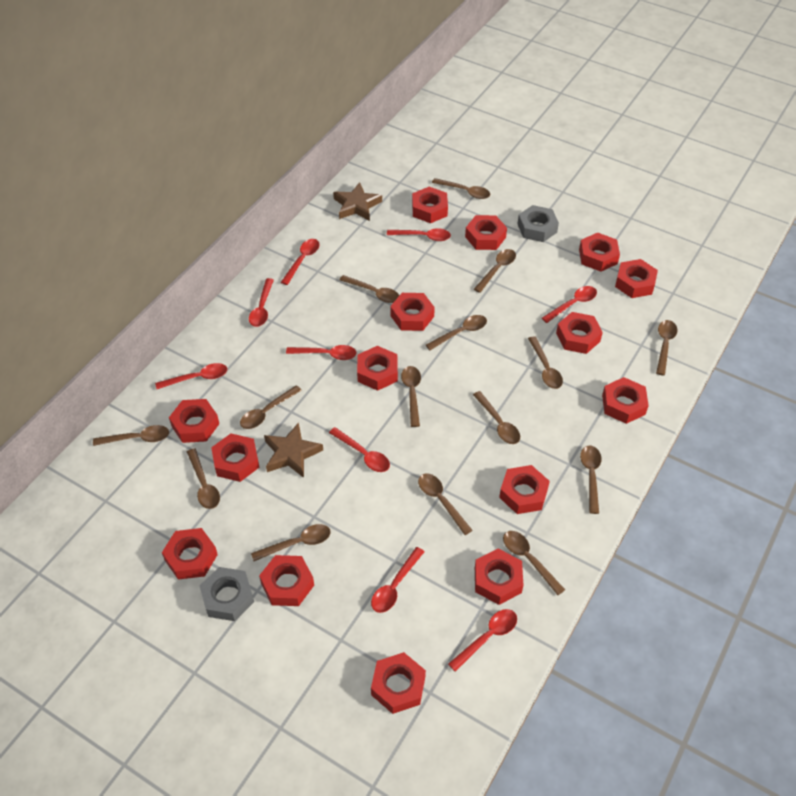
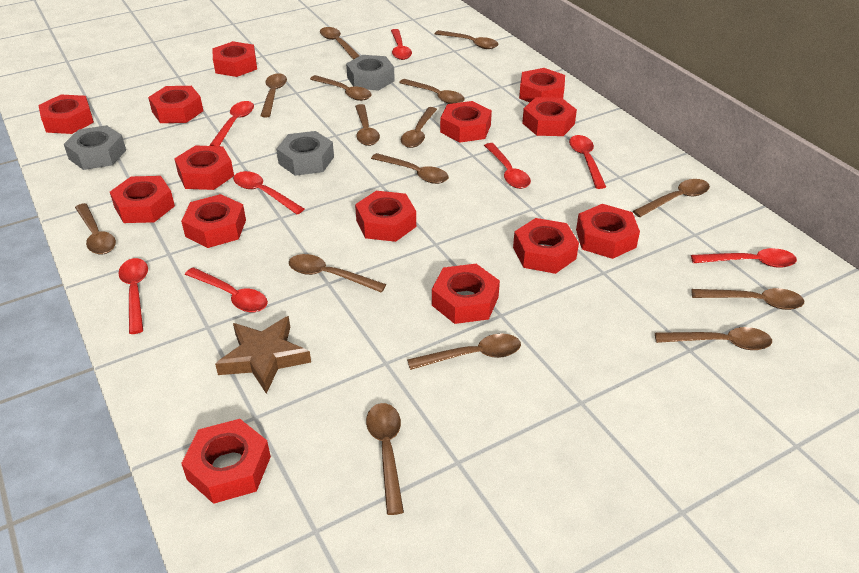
brown star: 2 -> 1
grey nut: 2 -> 3
red nut: 15 -> 14
red spoon: 9 -> 8

